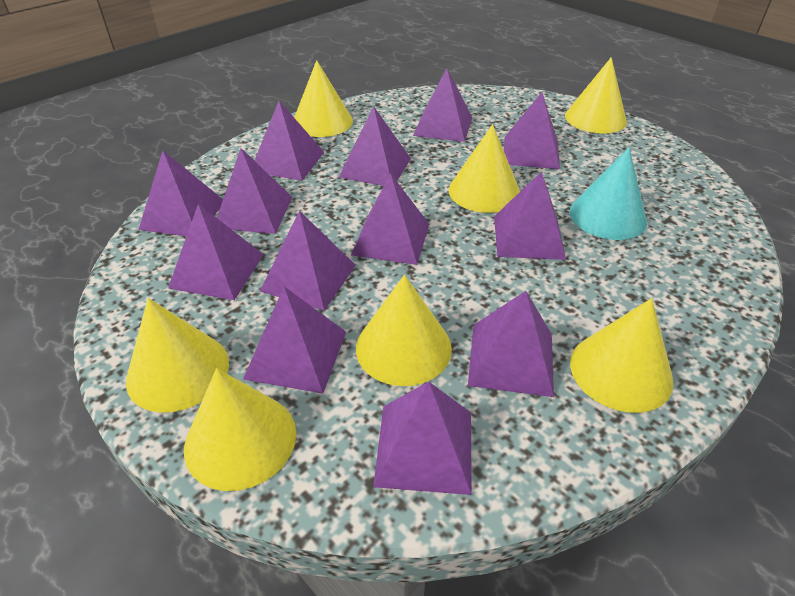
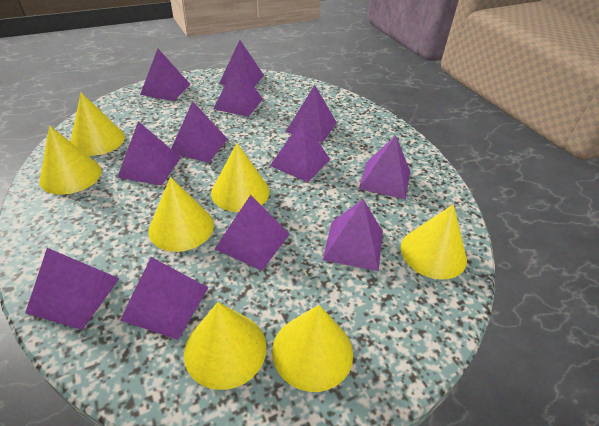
purple pyramid: 13 -> 12
turquoise cone: 1 -> 0

